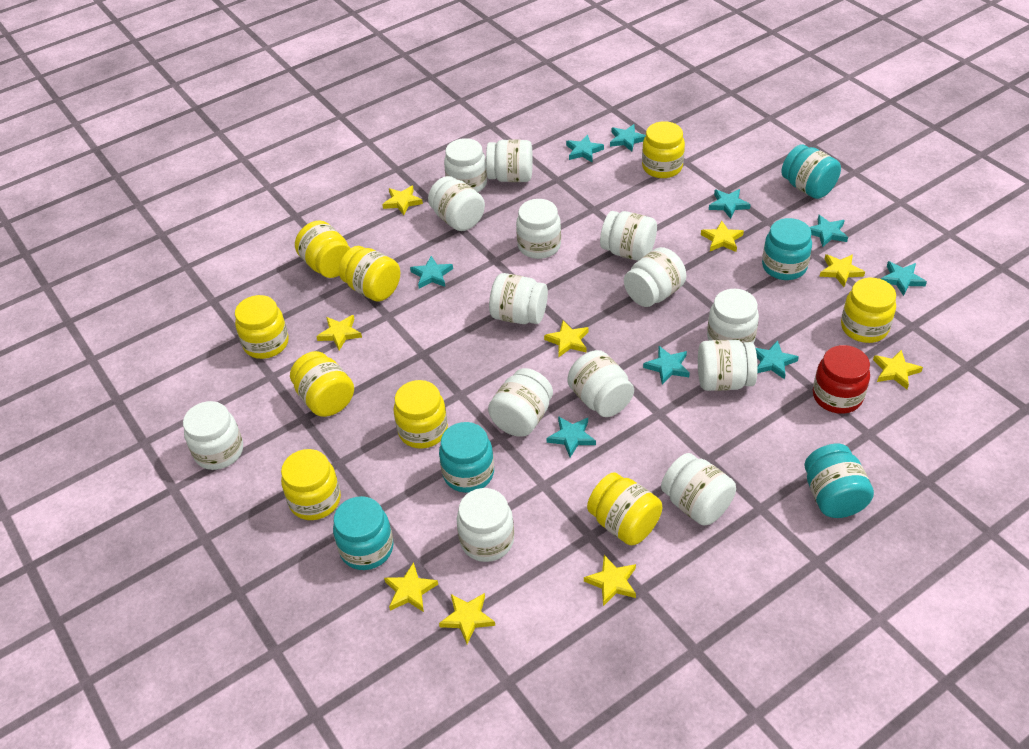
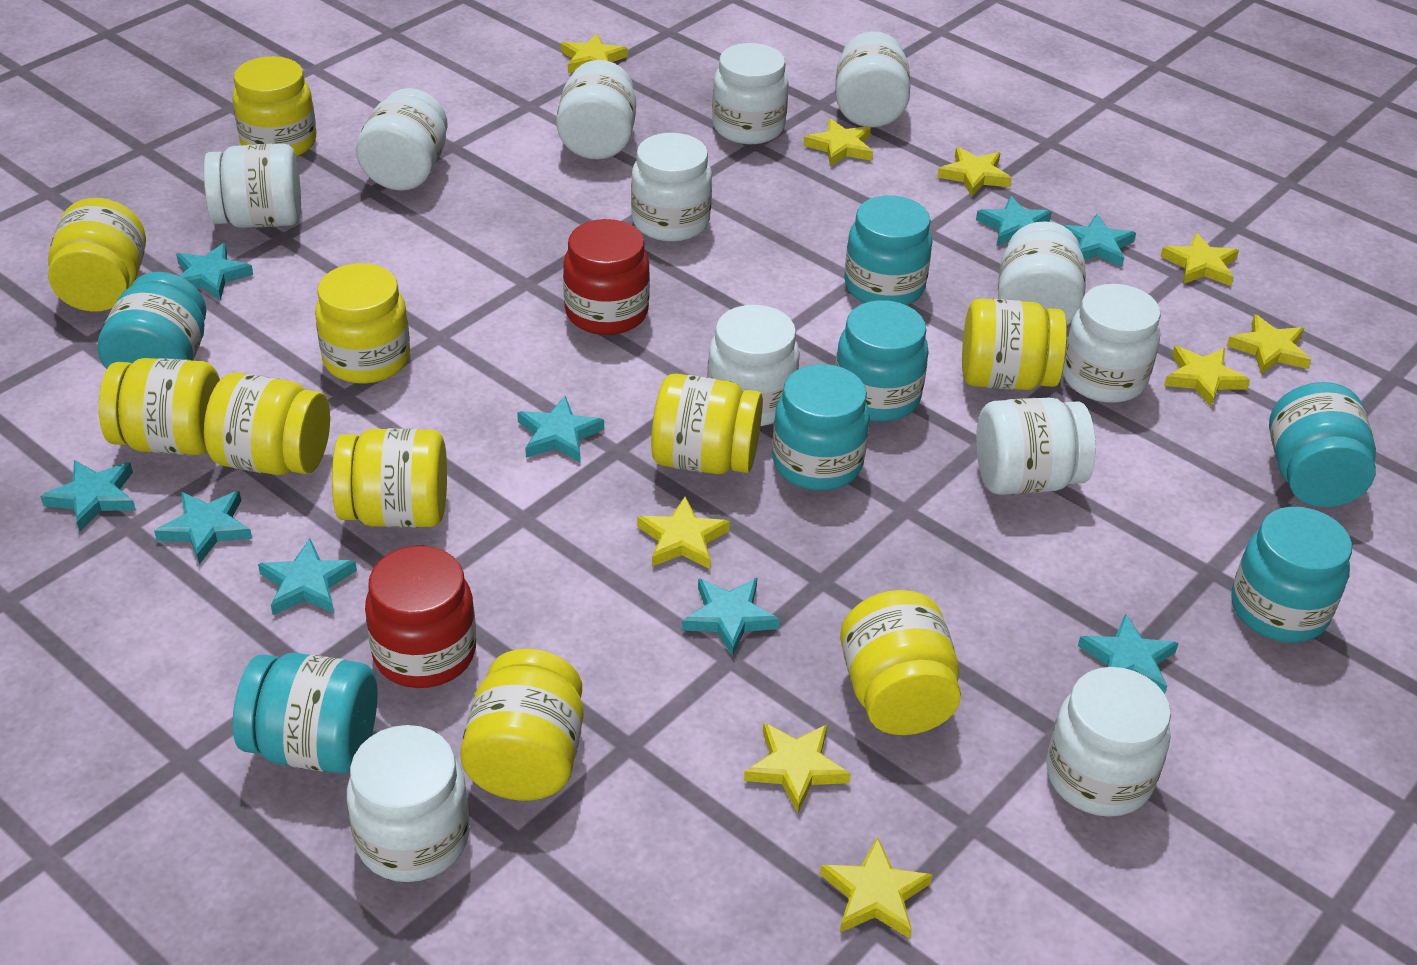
red jar: 1 -> 2
turquoise jar: 5 -> 7
white jar: 14 -> 12
yellow jar: 9 -> 10

